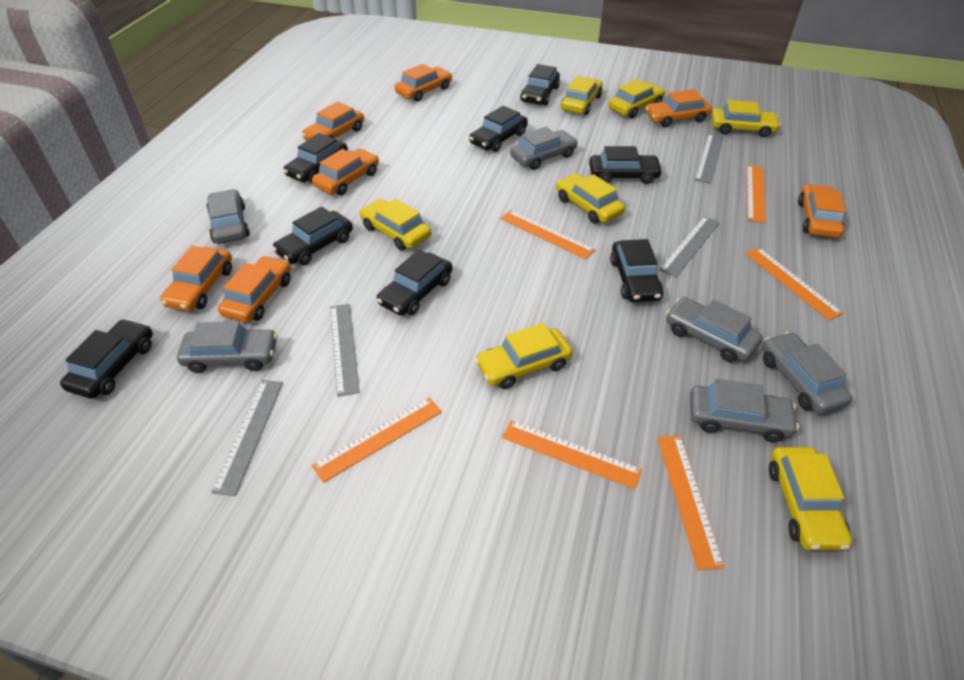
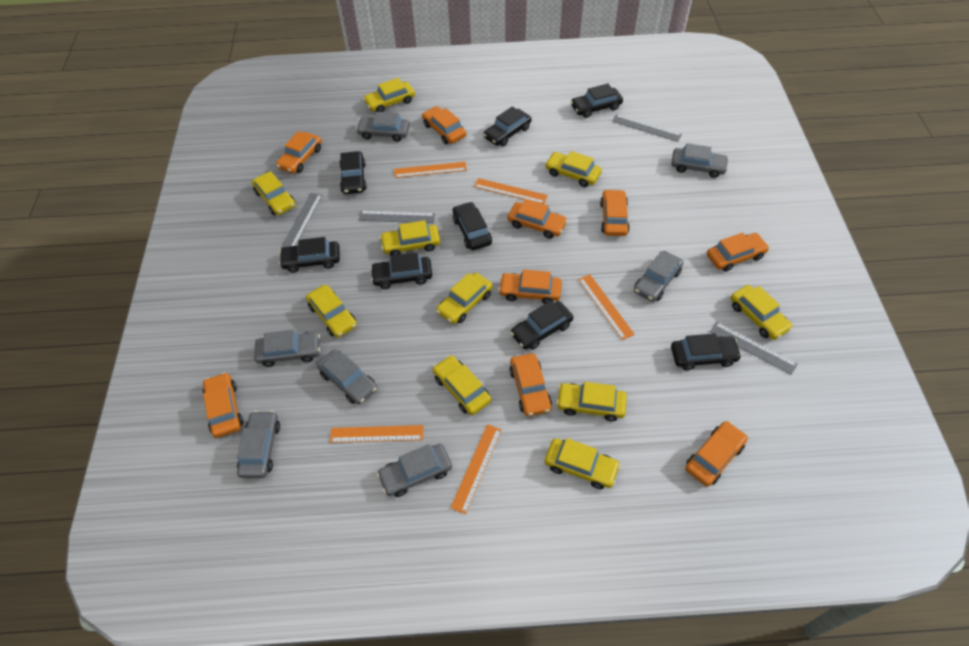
grey car: 6 -> 7
orange car: 7 -> 9
orange ruler: 6 -> 5
yellow car: 7 -> 10

